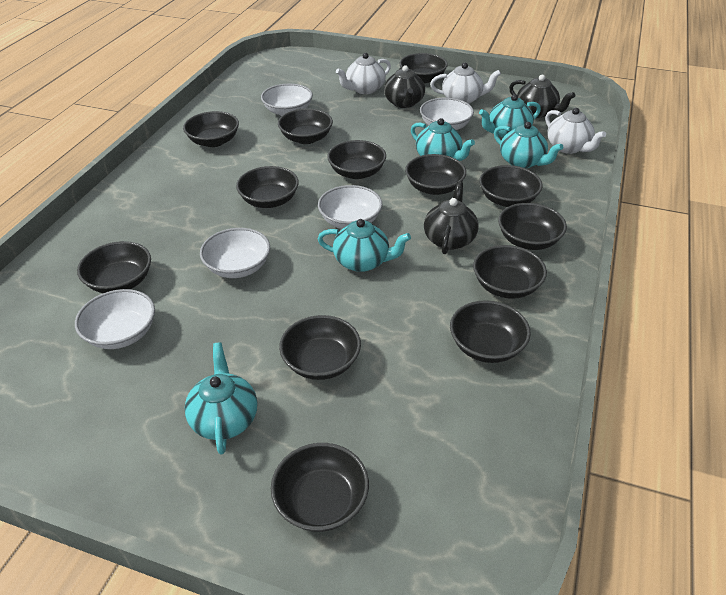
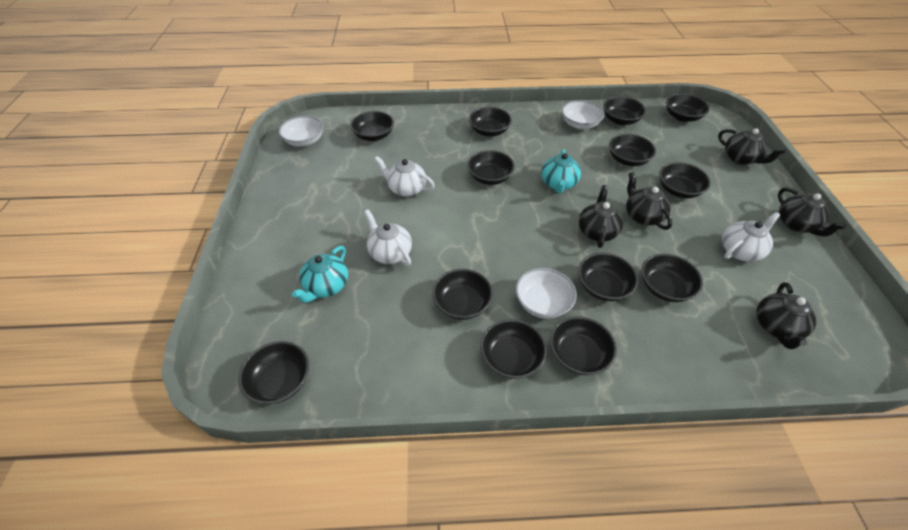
black teapot: 3 -> 5
turquoise teapot: 5 -> 2
white bowl: 5 -> 3

